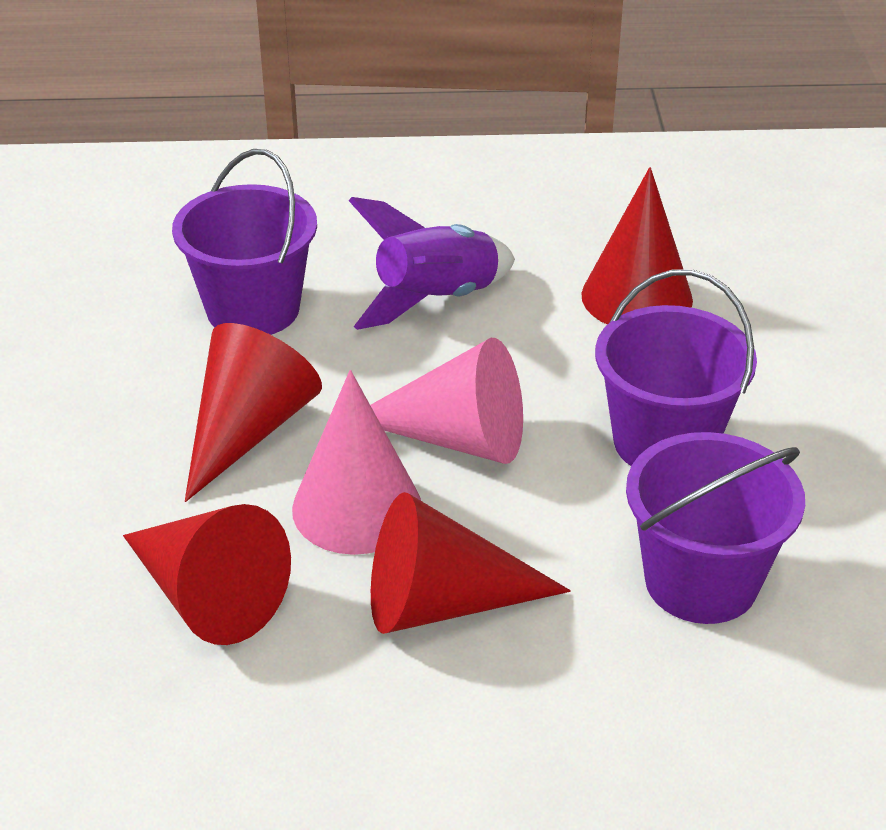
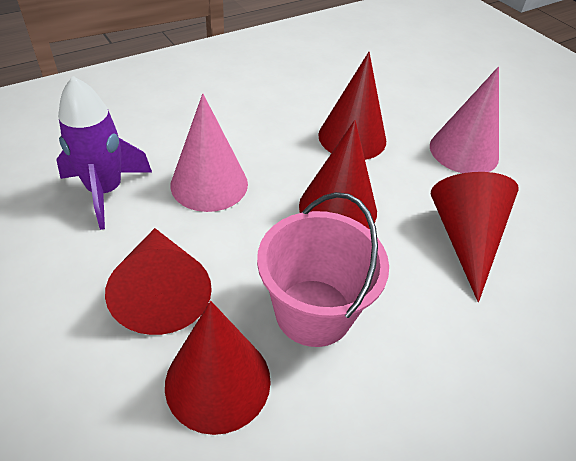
pink bucket: 0 -> 1
purple bucket: 3 -> 0
red cone: 4 -> 5

